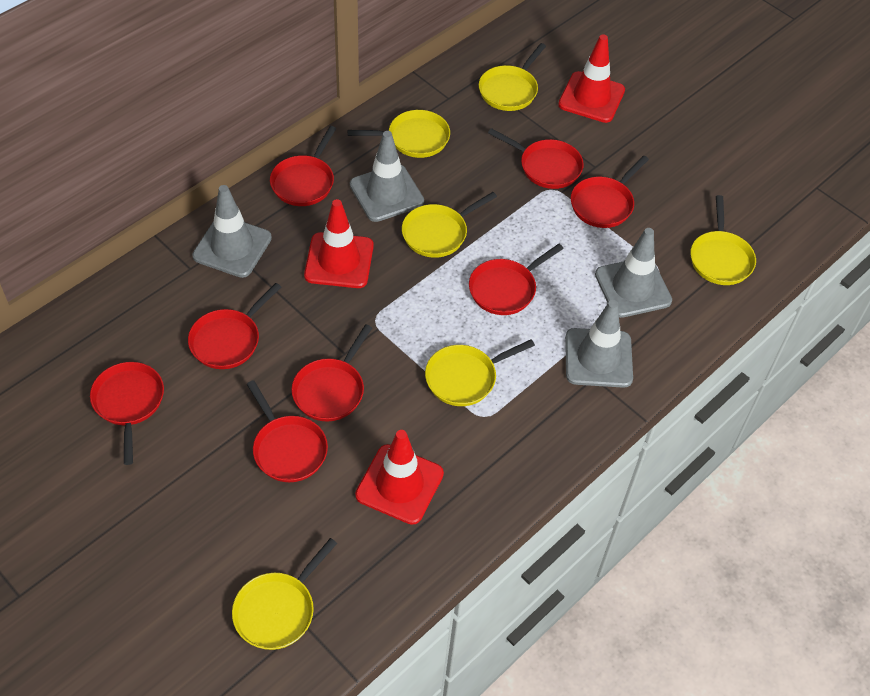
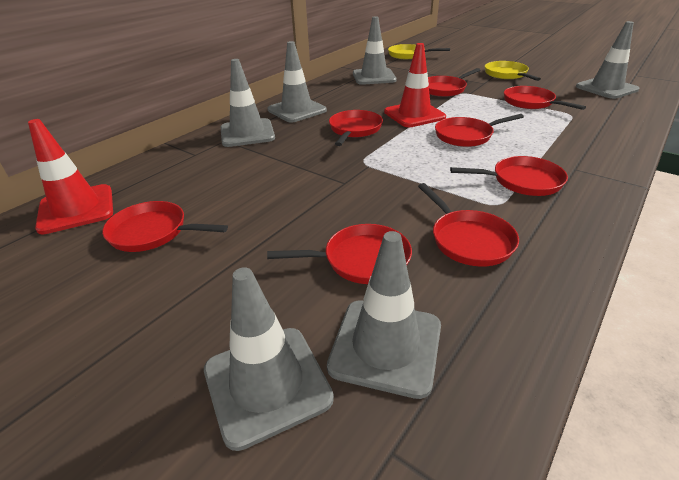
grey traffic cone: 4 -> 6
red traffic cone: 3 -> 2
yellow pan: 6 -> 2

